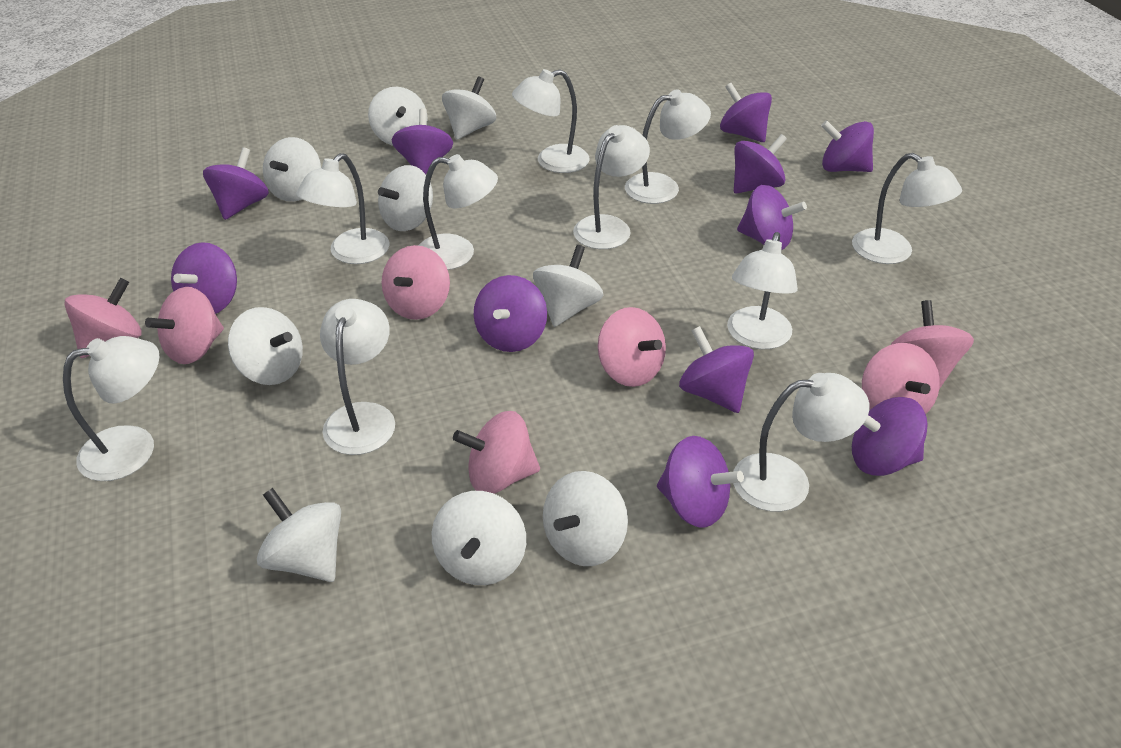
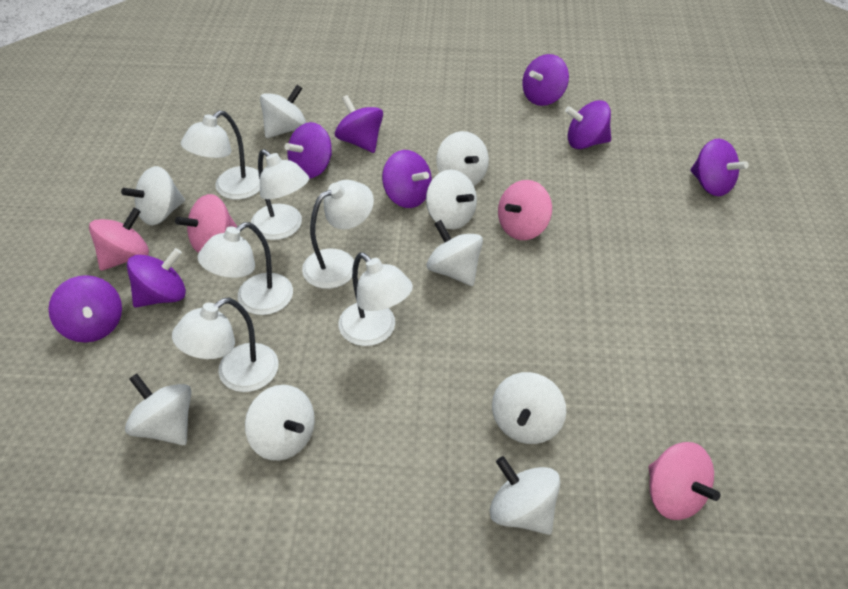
pink spinning top: 7 -> 4
purple spinning top: 11 -> 8
white lamp: 10 -> 6

